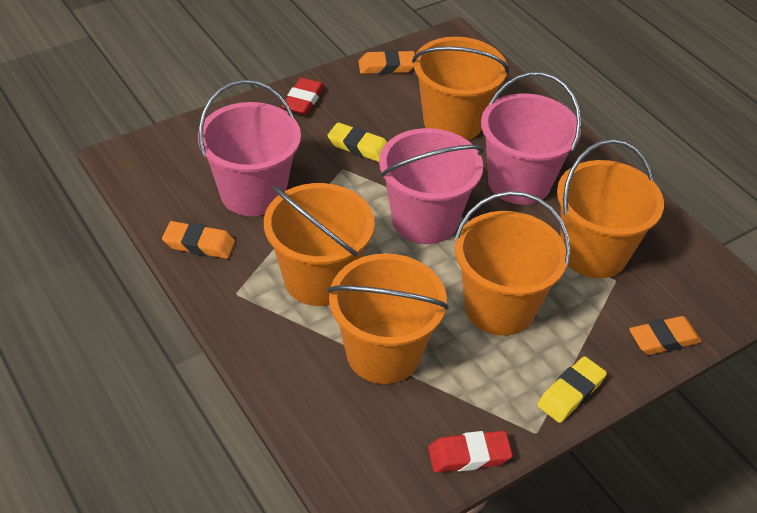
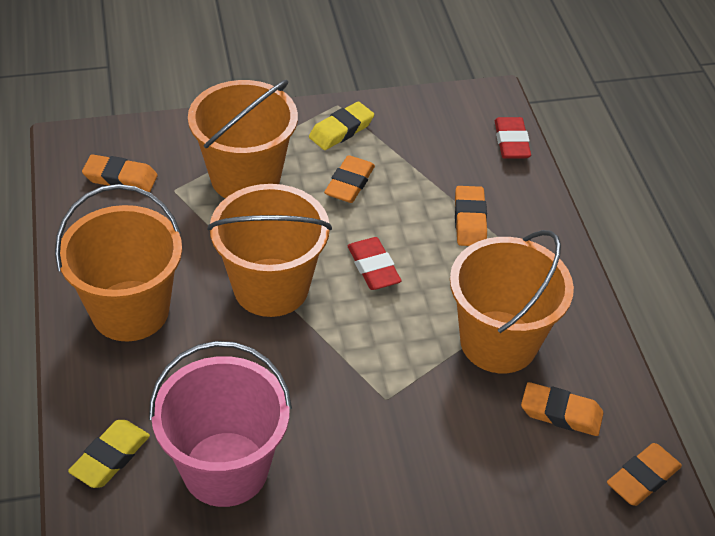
orange bucket: 5 -> 4
orange eraser: 3 -> 5
pink bucket: 3 -> 1

